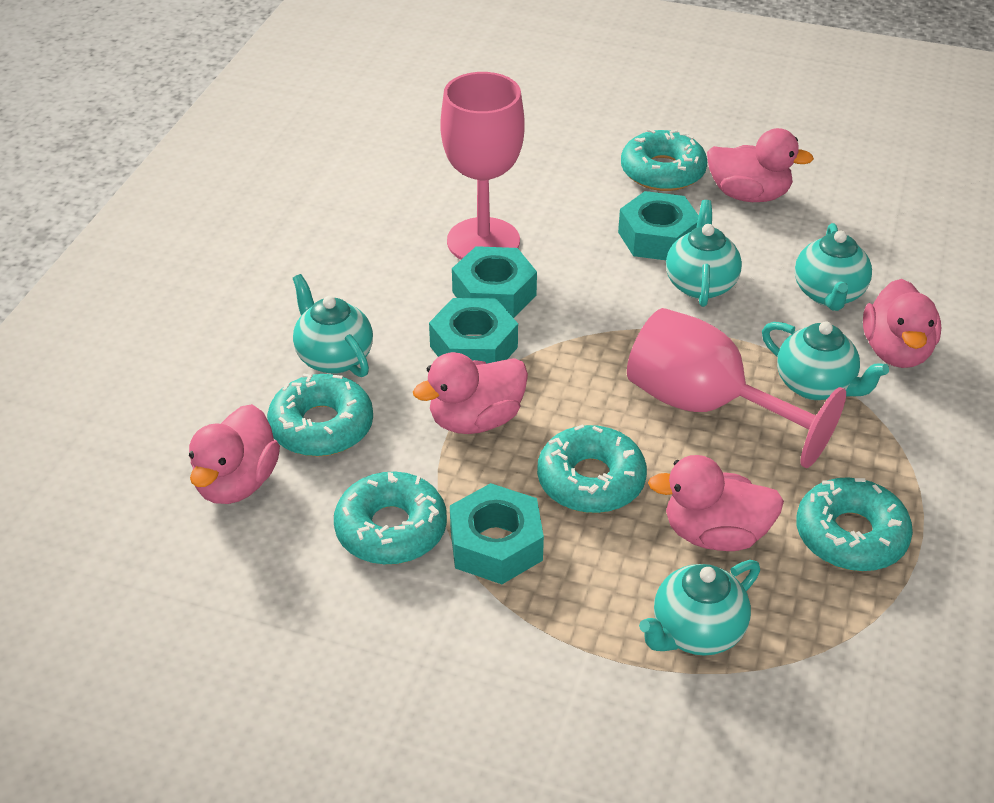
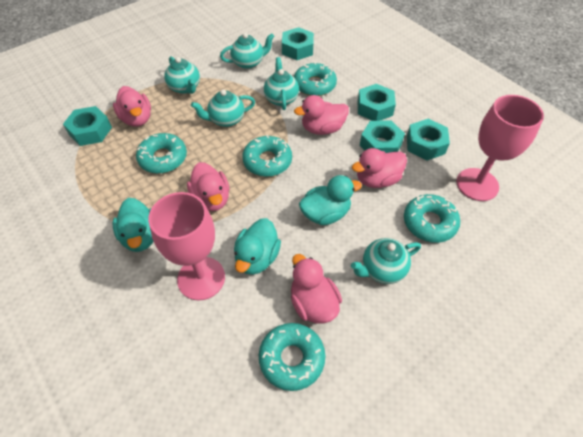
turquoise duck: 0 -> 3
turquoise nut: 4 -> 5

